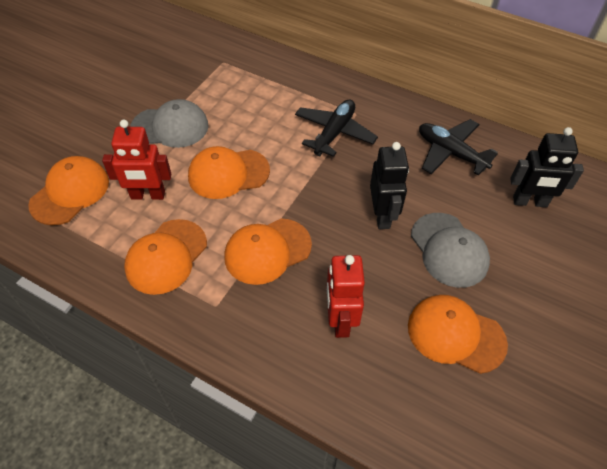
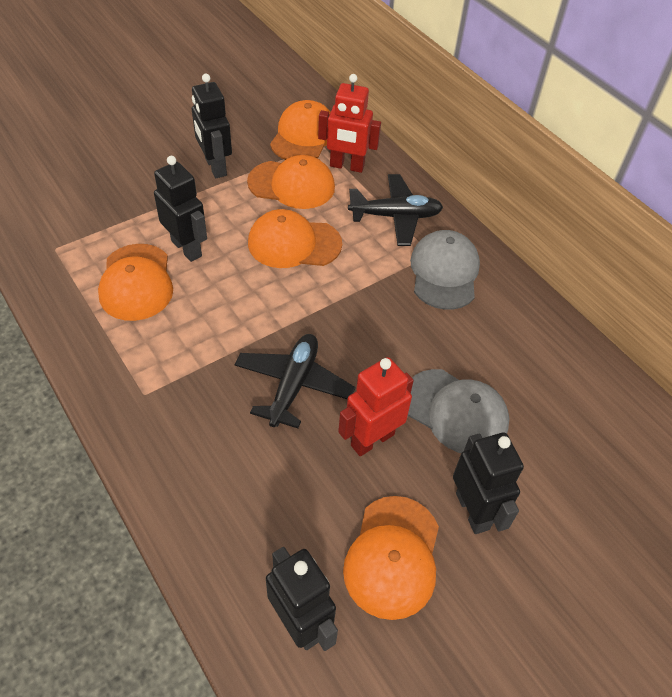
black robot: 2 -> 4

